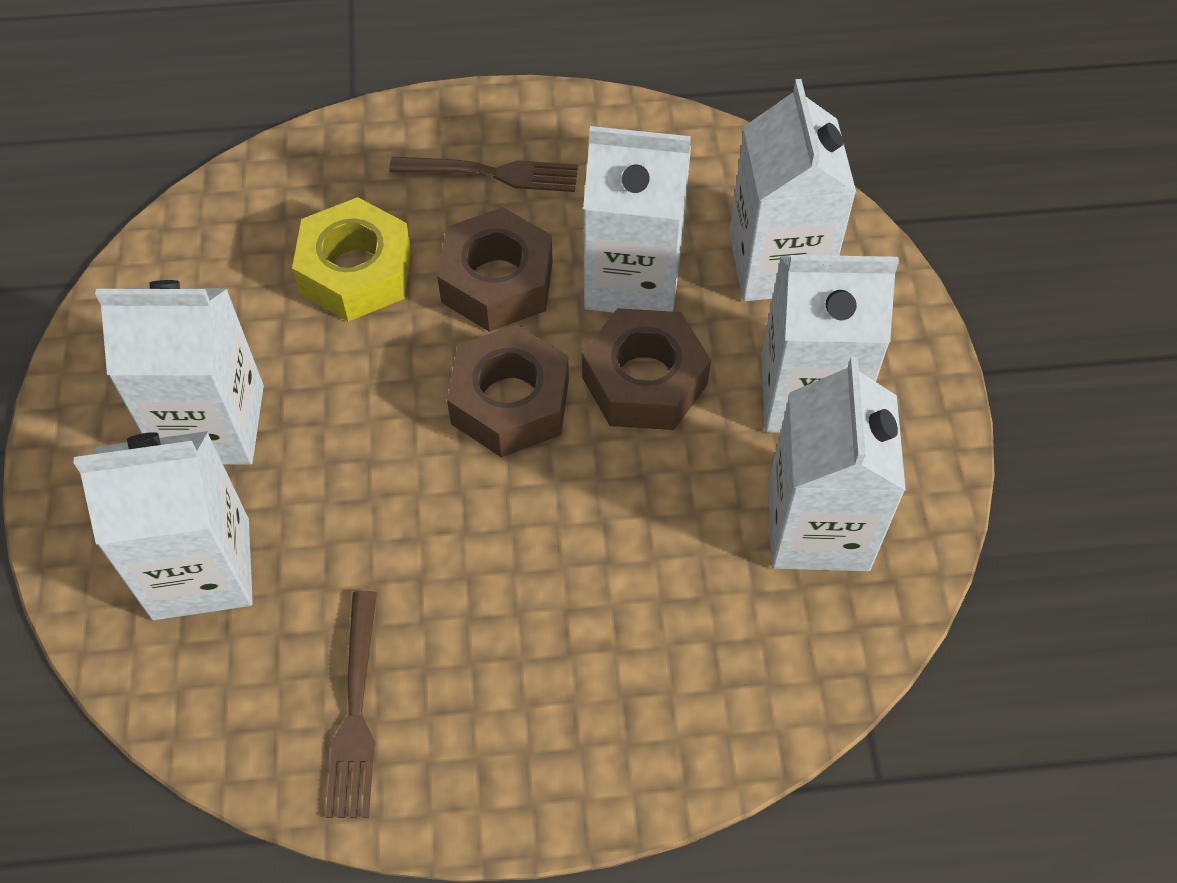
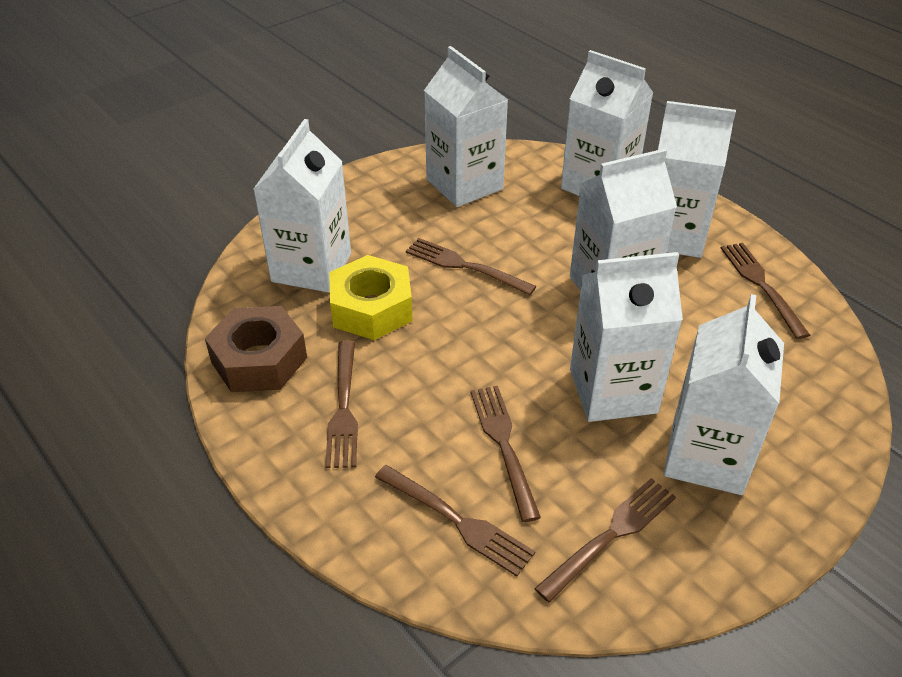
brown fork: 2 -> 6
brown nut: 3 -> 1
white carton: 6 -> 7

